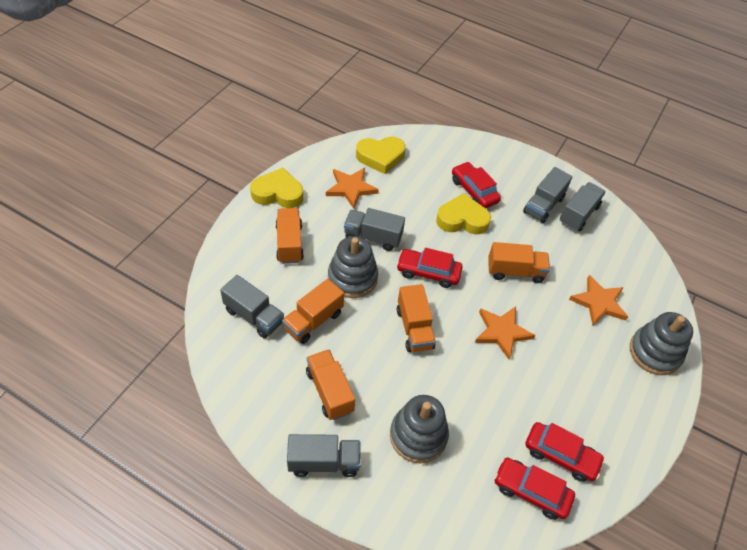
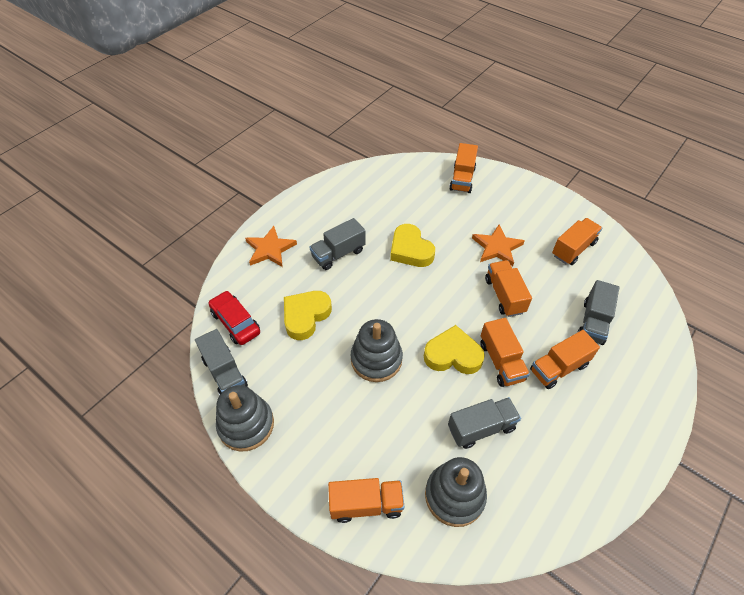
grey truck: 5 -> 4
orange star: 3 -> 2
orange truck: 5 -> 6
red car: 4 -> 1

